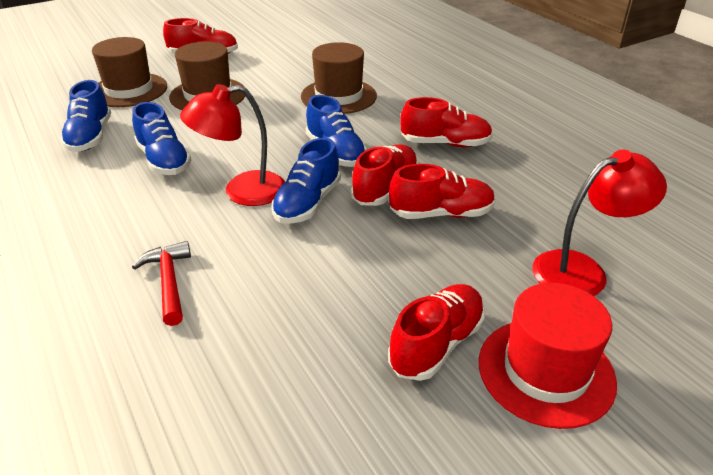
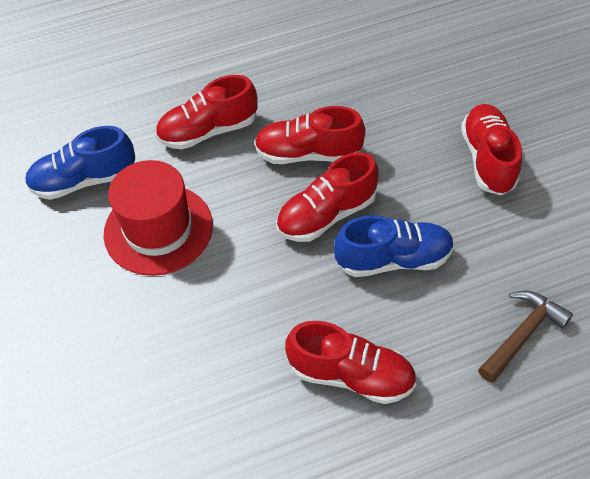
blue shoe: 4 -> 2
brown hammer: 0 -> 1
brown hat: 3 -> 0
red hammer: 1 -> 0
red lamp: 2 -> 0

